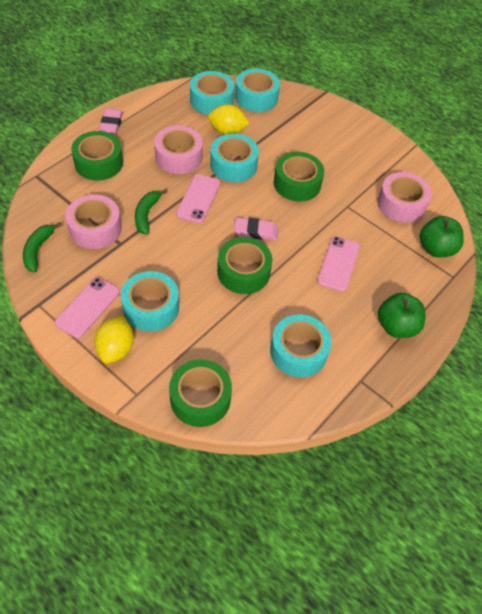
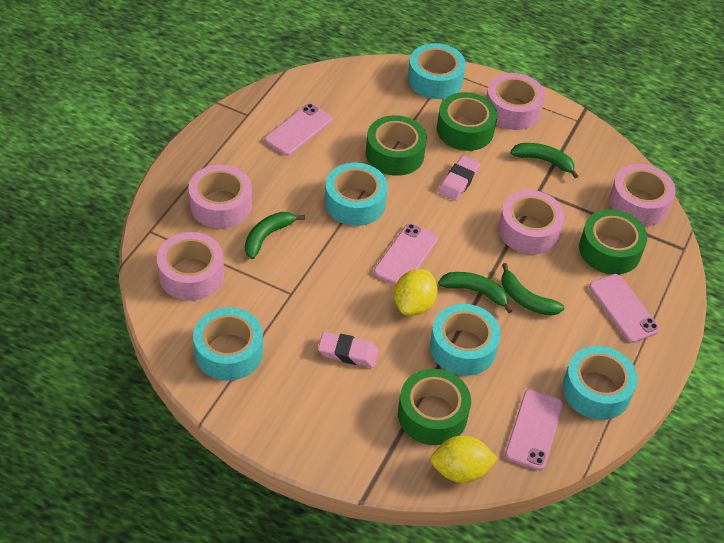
green apple: 2 -> 0
green banana: 2 -> 4
pink phone: 3 -> 4
pink tape: 3 -> 5

